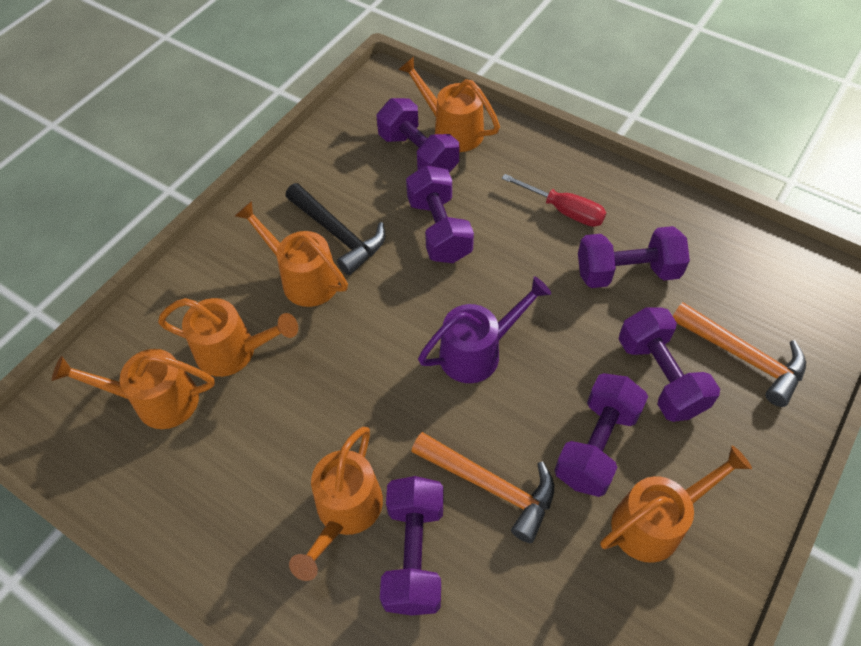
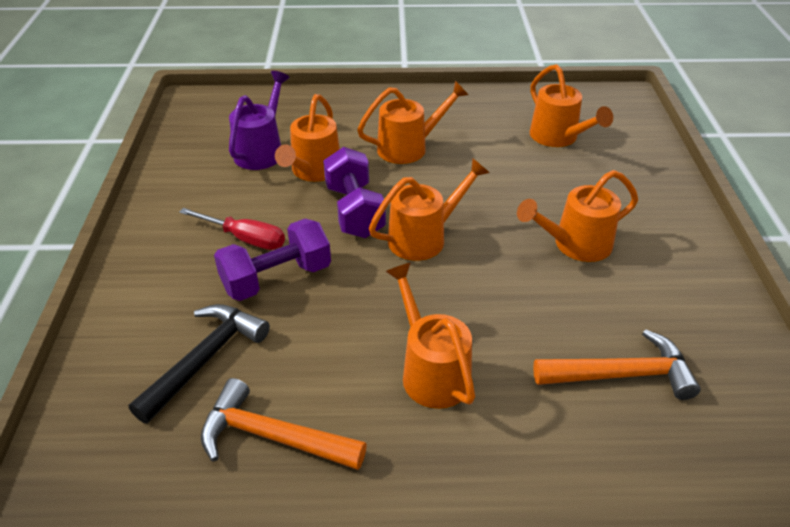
purple dumbbell: 6 -> 2

